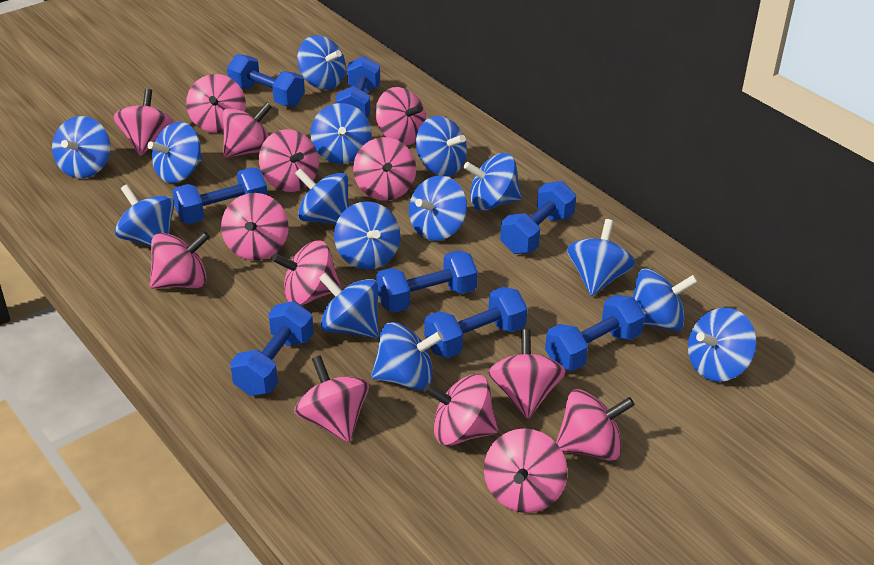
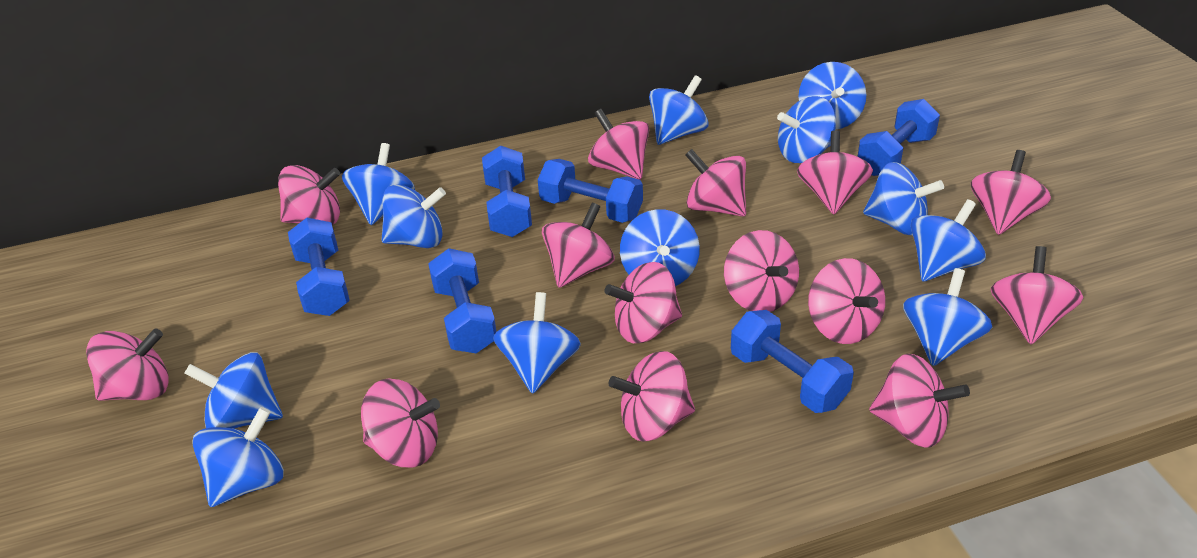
blue dumbbell: 8 -> 6
blue spinning top: 15 -> 12

